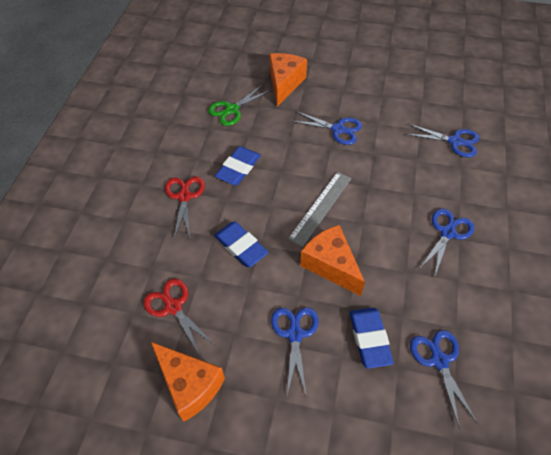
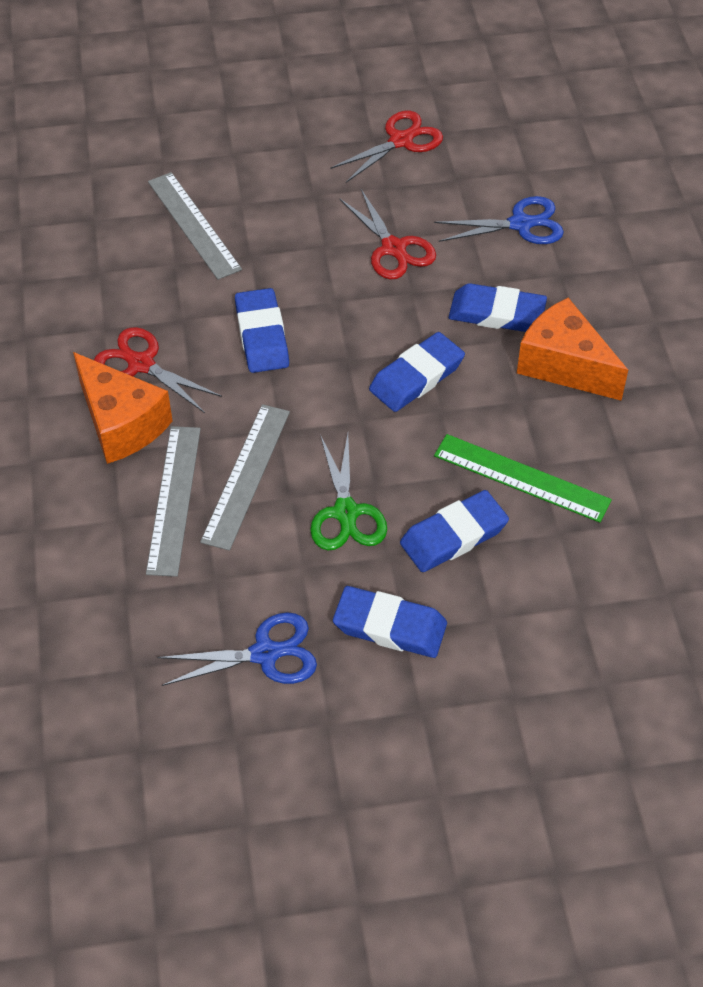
blue eraser: 3 -> 5
blue scissors: 5 -> 2
green ruler: 0 -> 1
grey ruler: 1 -> 3
orange cheese: 3 -> 2
red scissors: 2 -> 3

